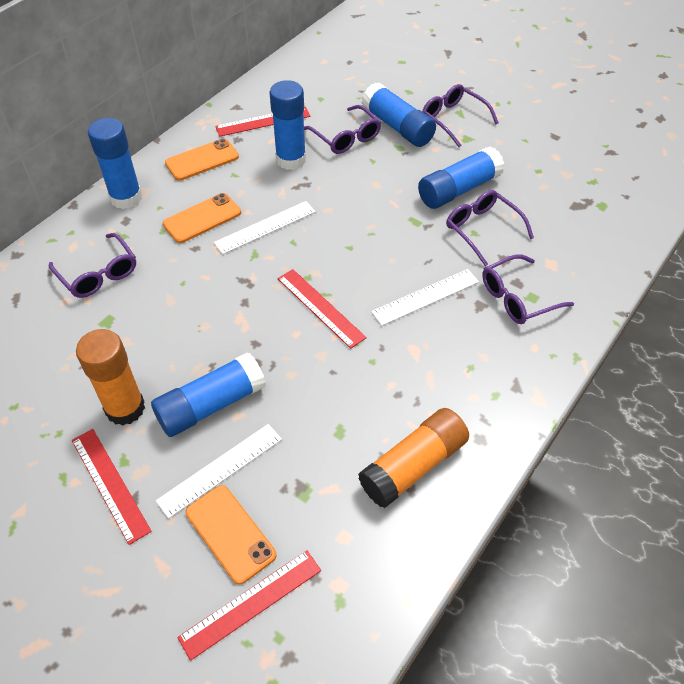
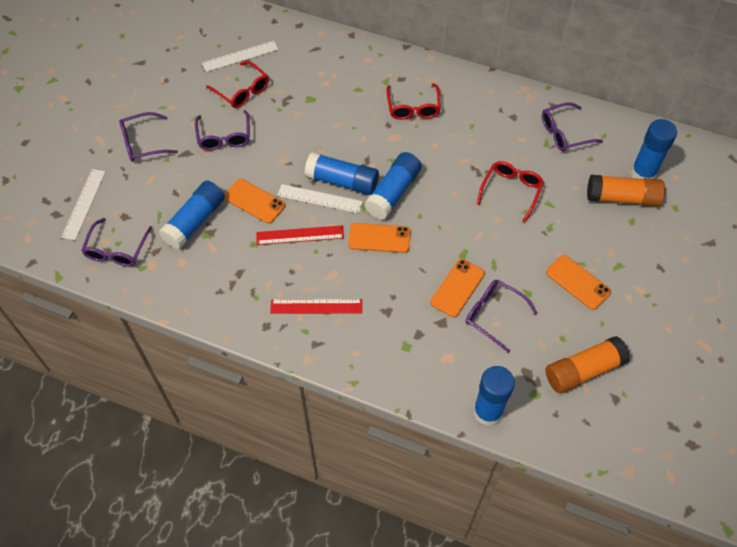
orange phone: 3 -> 4
red glasses: 0 -> 3
red ruler: 4 -> 2

